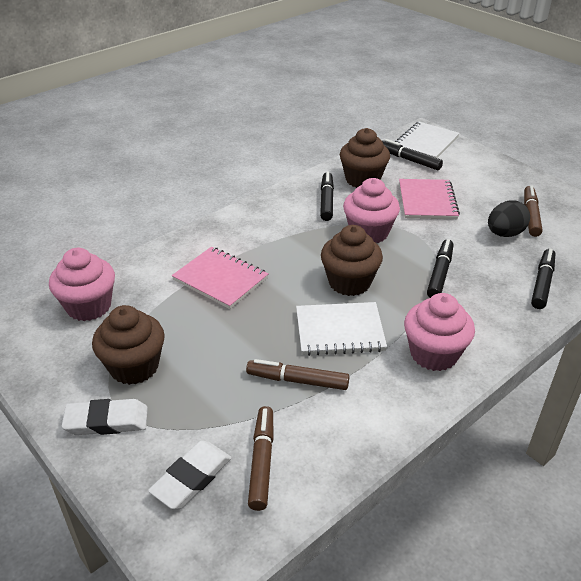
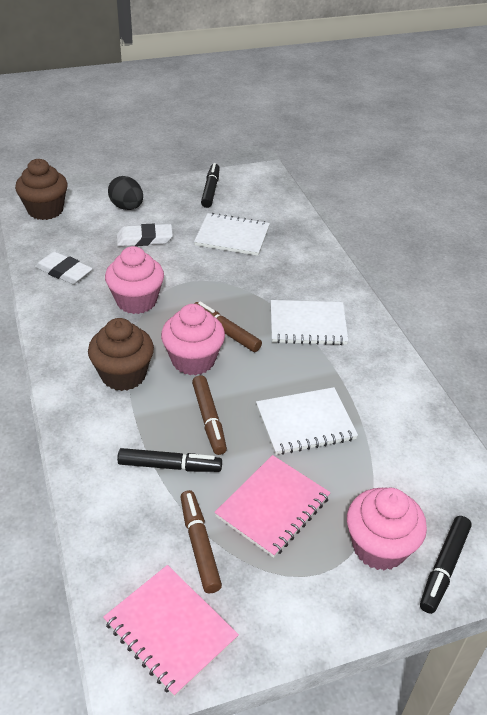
black marker: 4 -> 3
brown cupcake: 3 -> 2
white notebook: 2 -> 3

